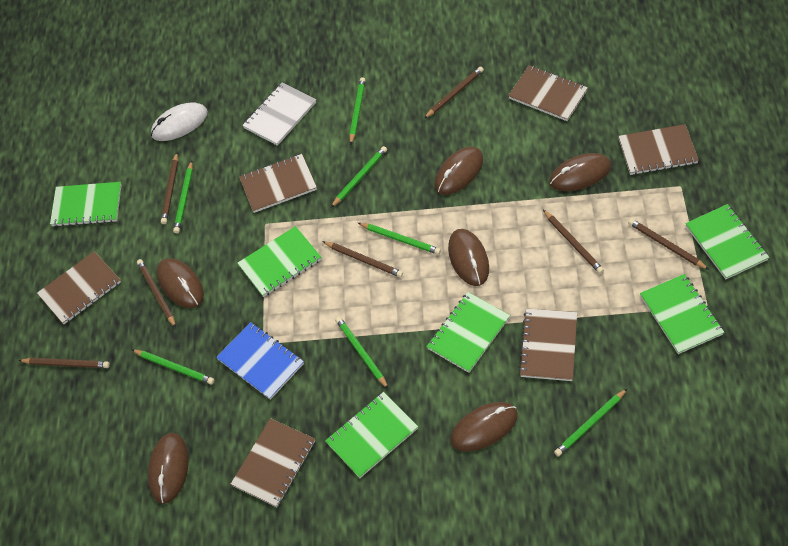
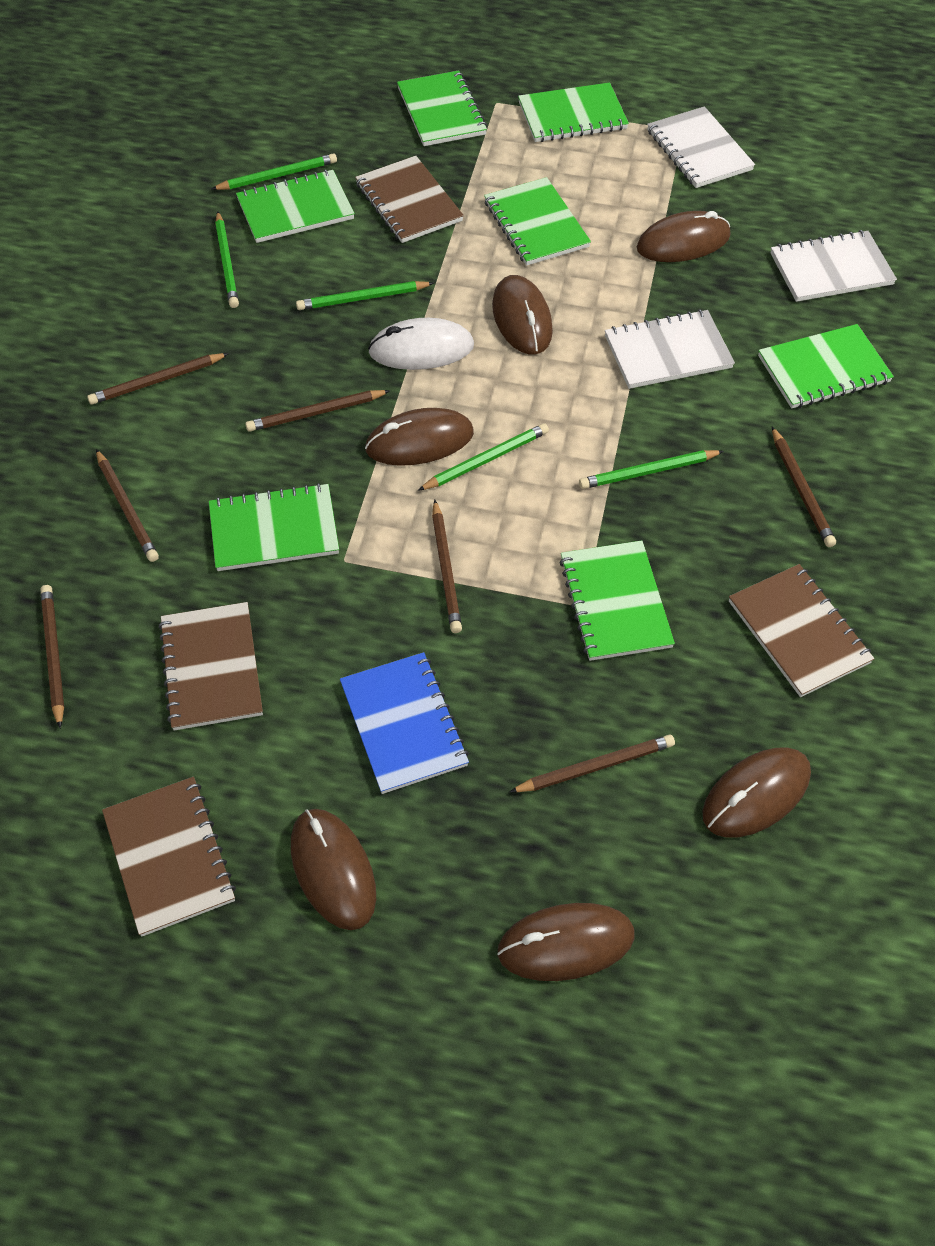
brown notebook: 6 -> 4
green notebook: 6 -> 7
green pencil: 7 -> 5
white notebook: 1 -> 3

